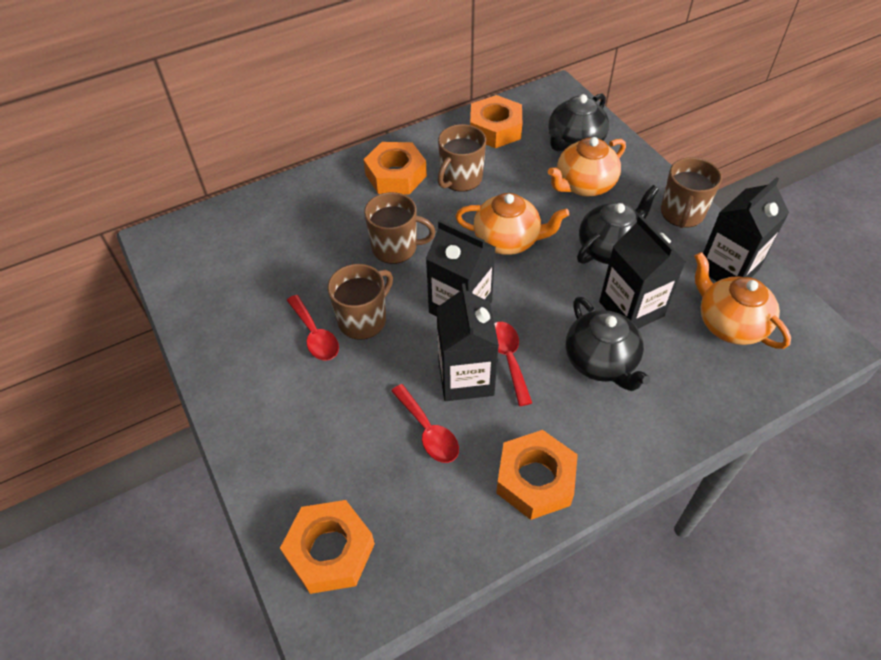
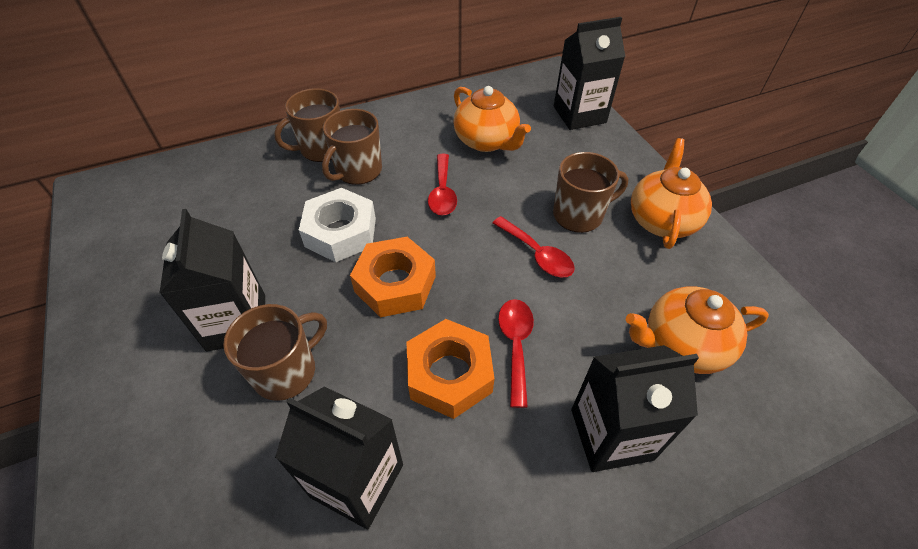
black teapot: 3 -> 0
orange nut: 4 -> 2
white nut: 0 -> 1

